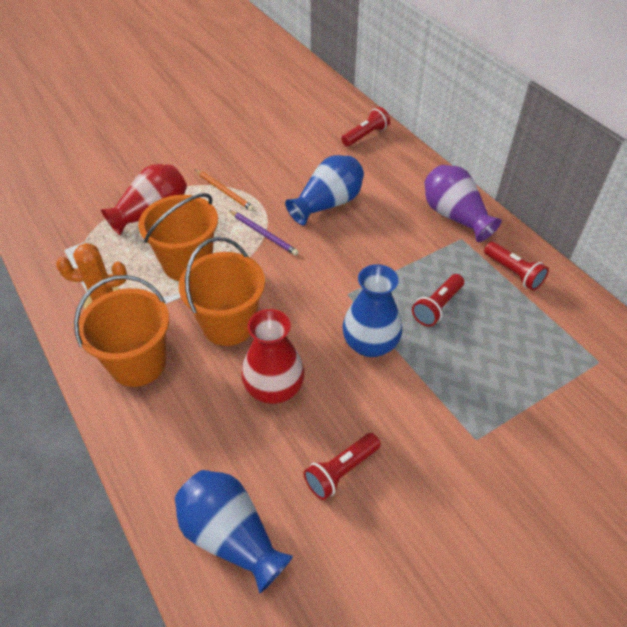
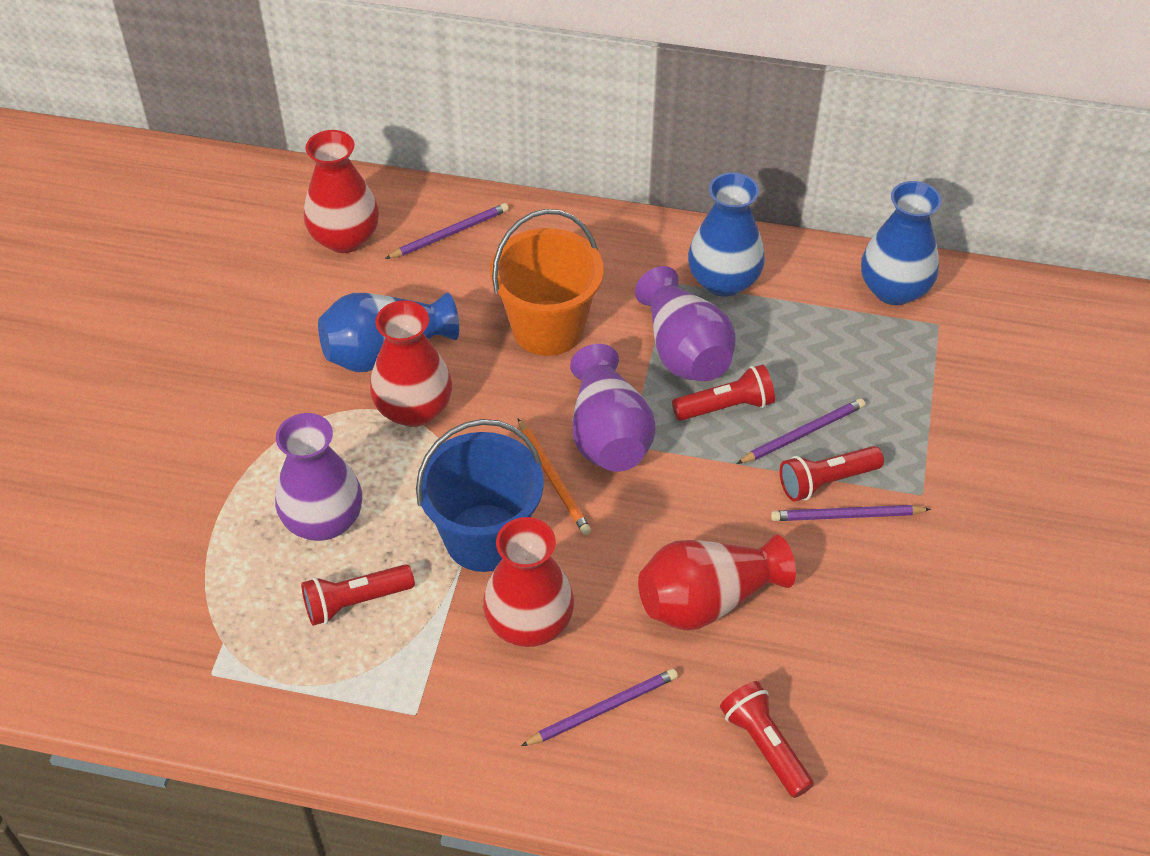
blue bucket: 0 -> 1
orange bucket: 3 -> 1
orange cactus: 1 -> 0
purple pencil: 1 -> 4
purple vase: 1 -> 3
red vase: 2 -> 4

